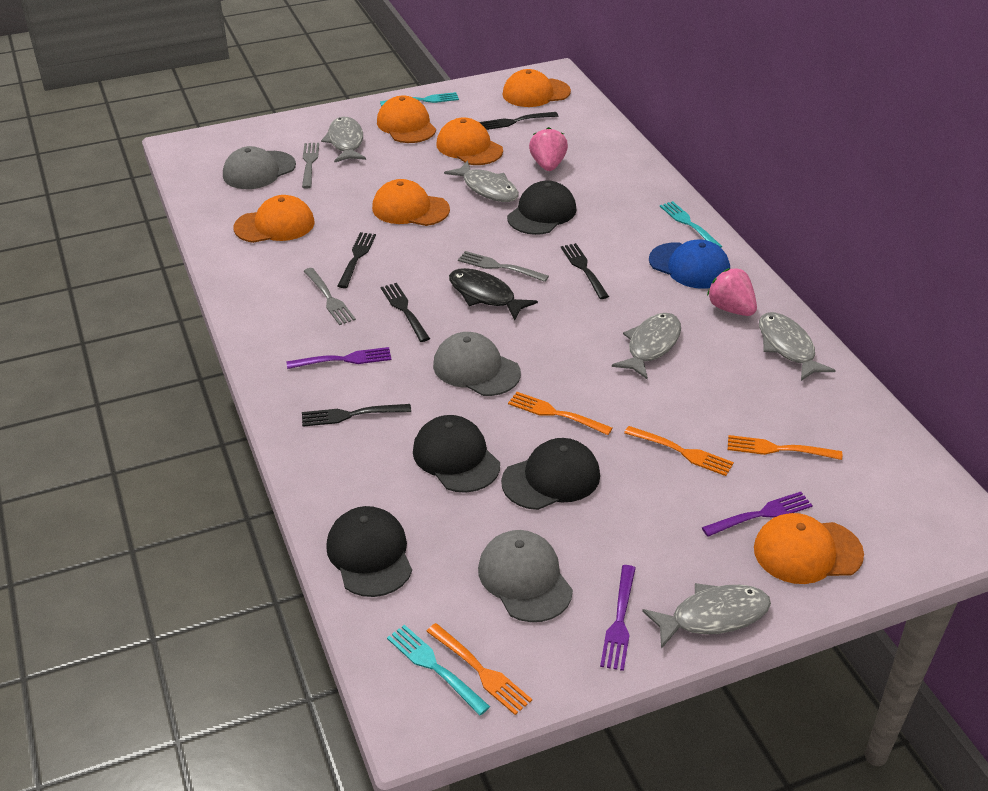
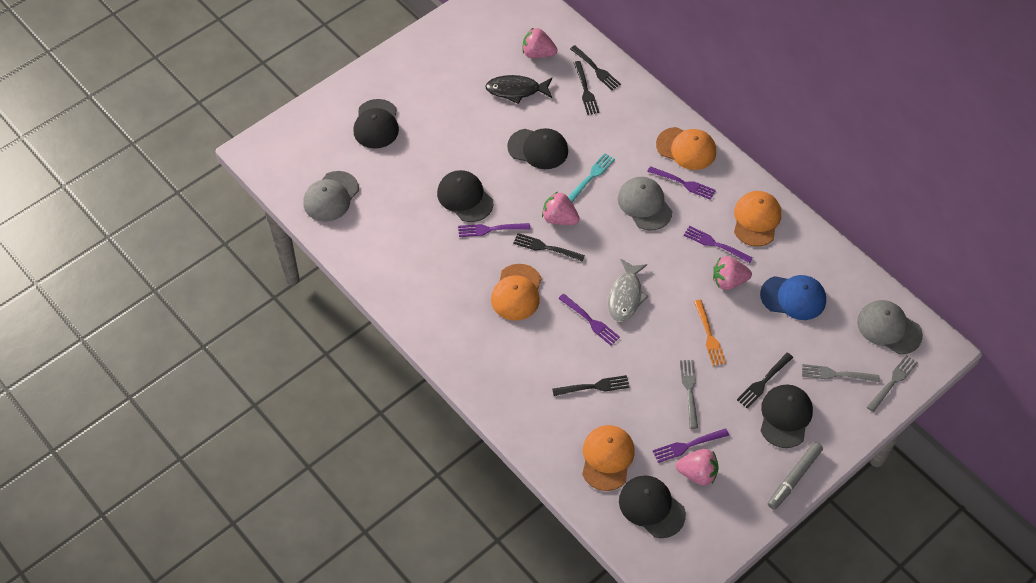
black cap: 4 -> 5
grey fish: 5 -> 1
grey marker: 0 -> 1
orange cap: 6 -> 4
orange fork: 4 -> 1
pink strawberry: 2 -> 4
purple fork: 3 -> 5
turquoise fork: 3 -> 1

